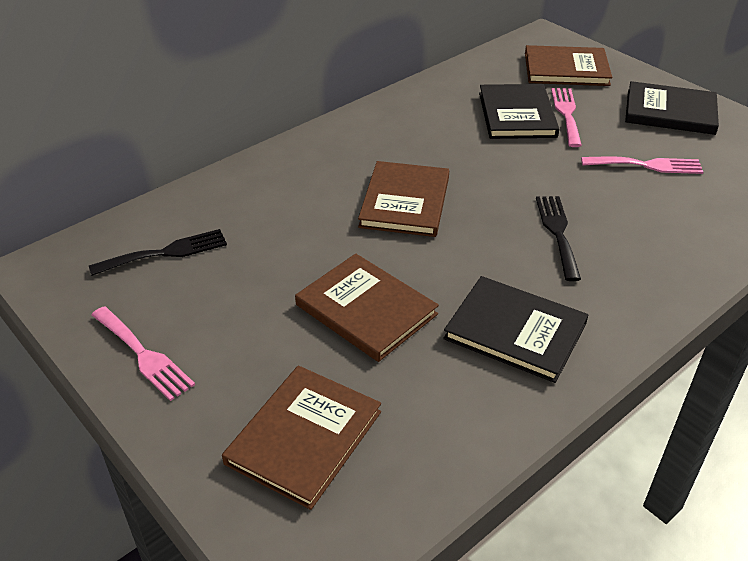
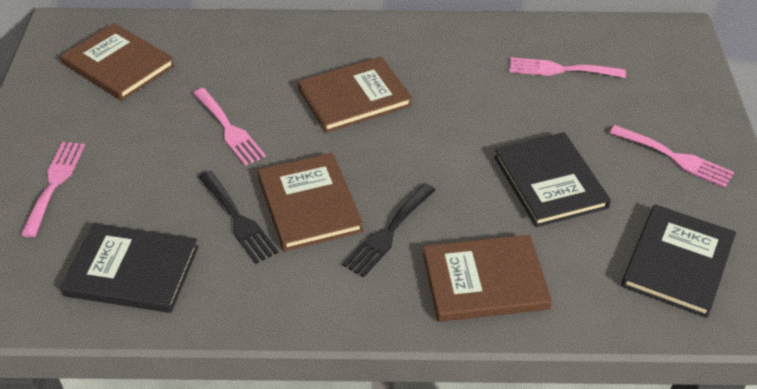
pink fork: 3 -> 4

